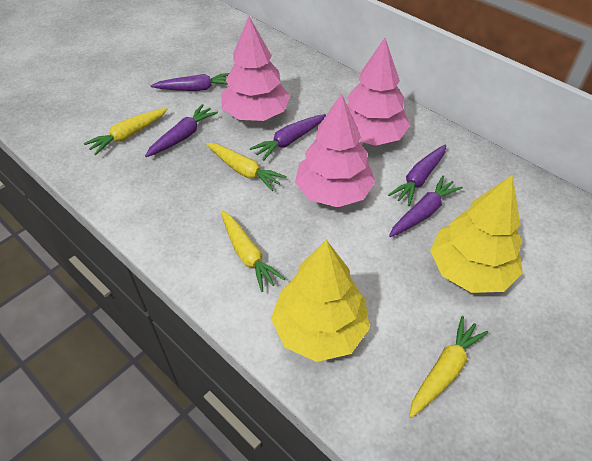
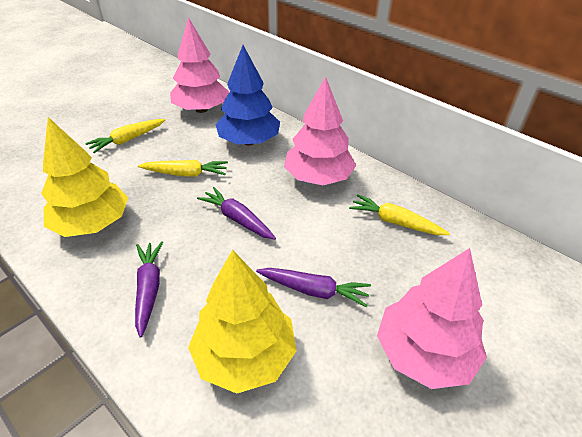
blue tree: 0 -> 1
purple carrot: 5 -> 3
yellow carrot: 4 -> 3

